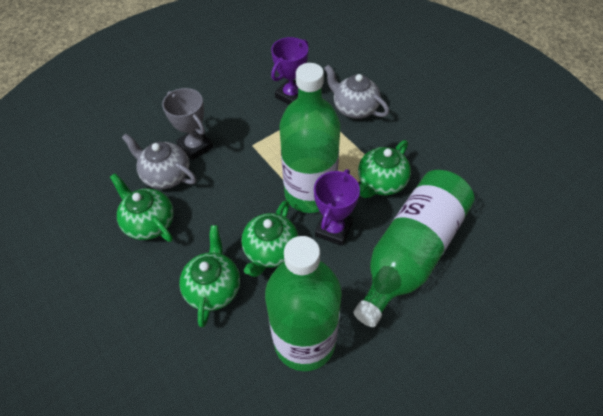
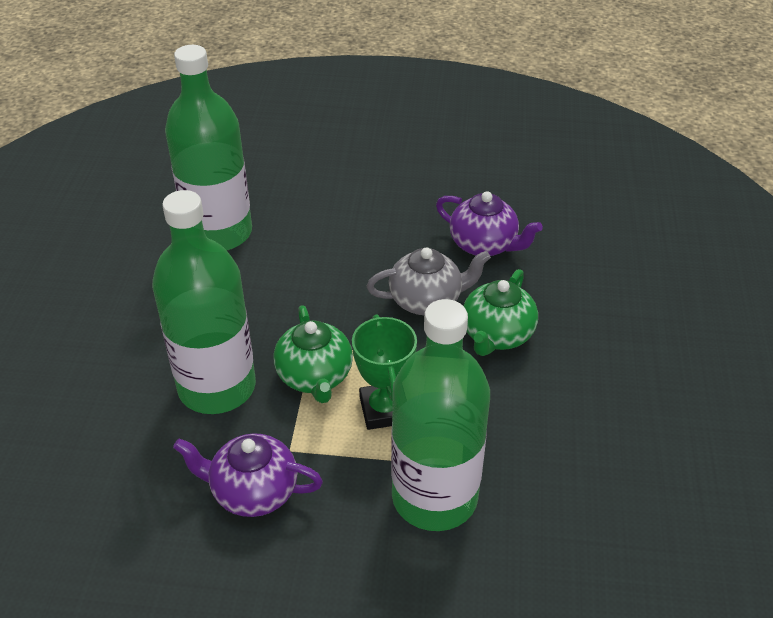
green teapot: 4 -> 2
green trophy: 0 -> 1
grey teapot: 2 -> 1
grey trophy: 1 -> 0
purple teapot: 0 -> 2
purple trophy: 2 -> 0

